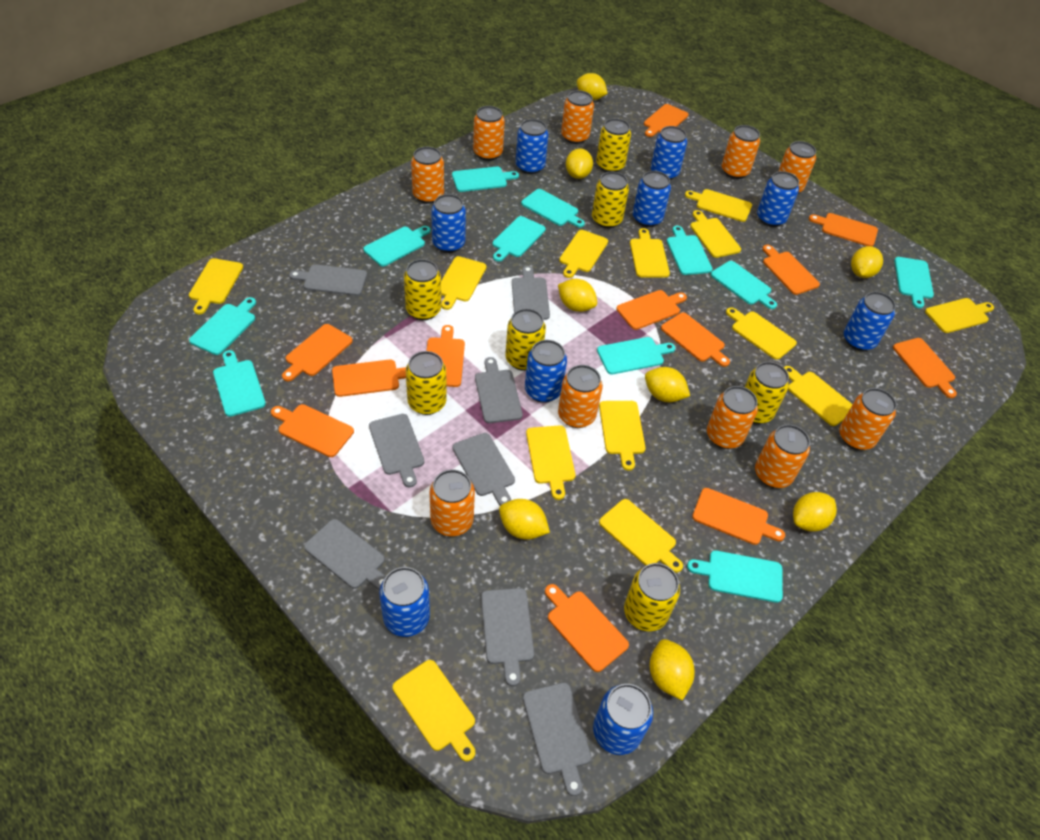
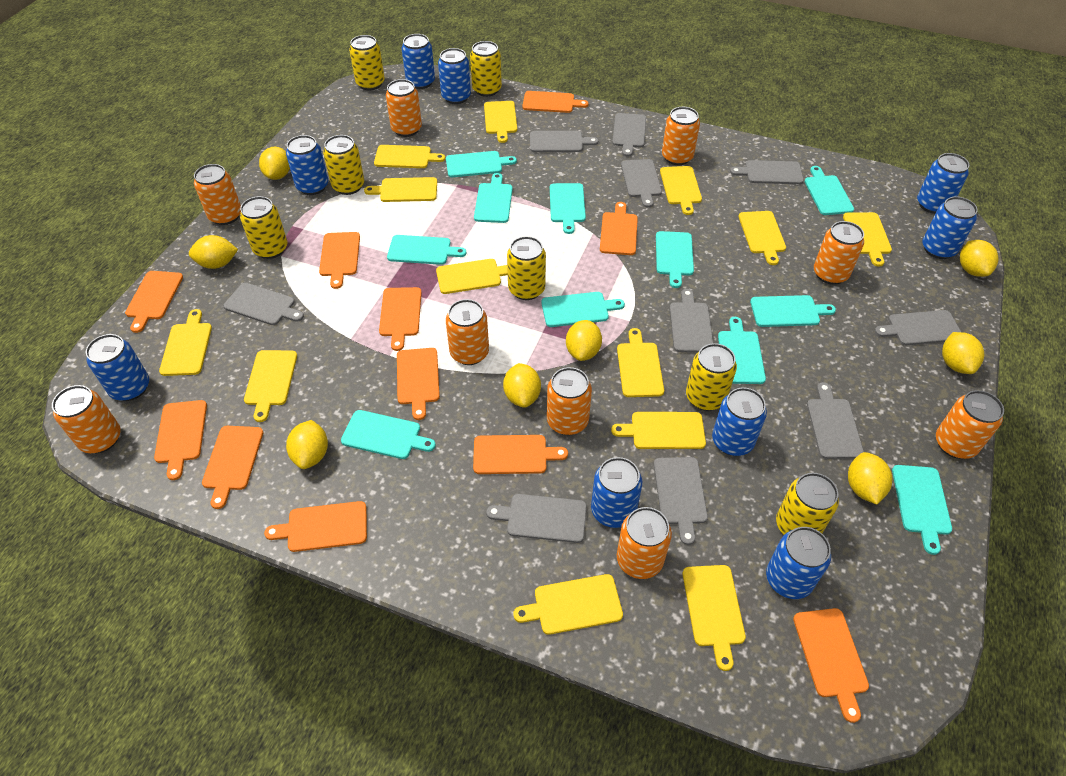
grey cutting board: 8 -> 10
orange can: 10 -> 9
orange cutting board: 12 -> 11

